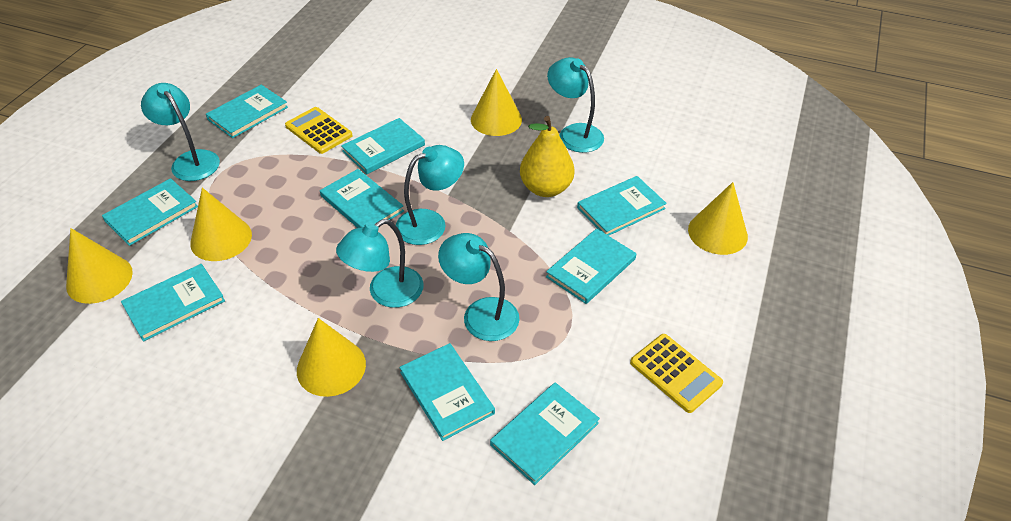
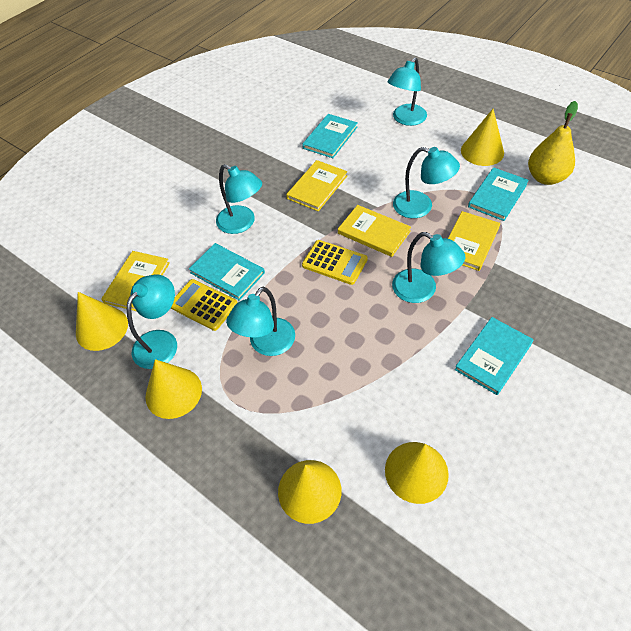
turquoise book: 9 -> 4
turquoise lamp: 5 -> 6
yellow book: 0 -> 4

